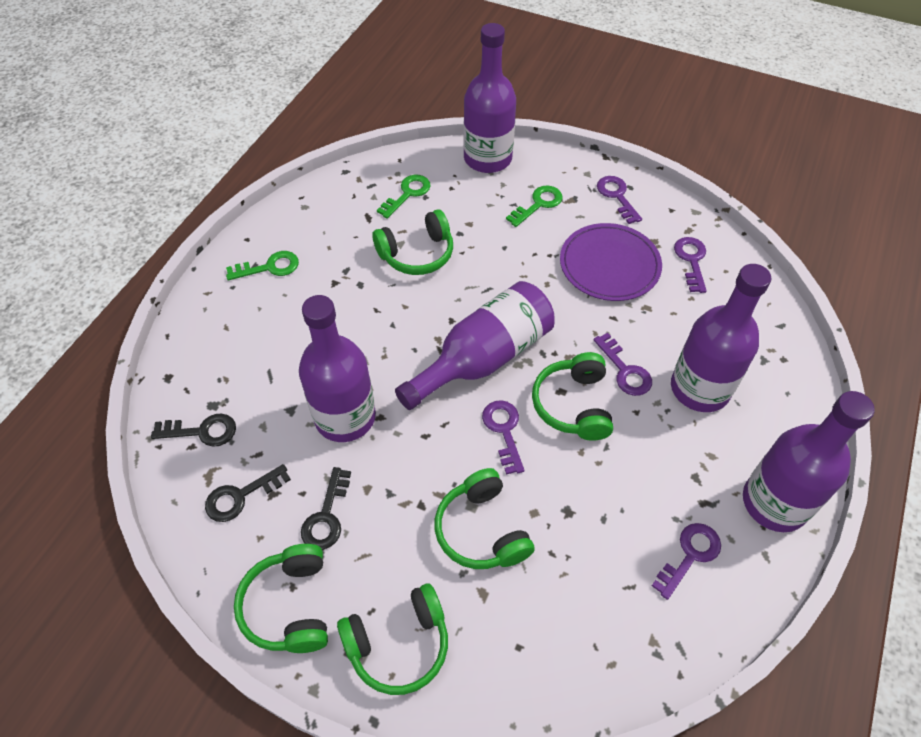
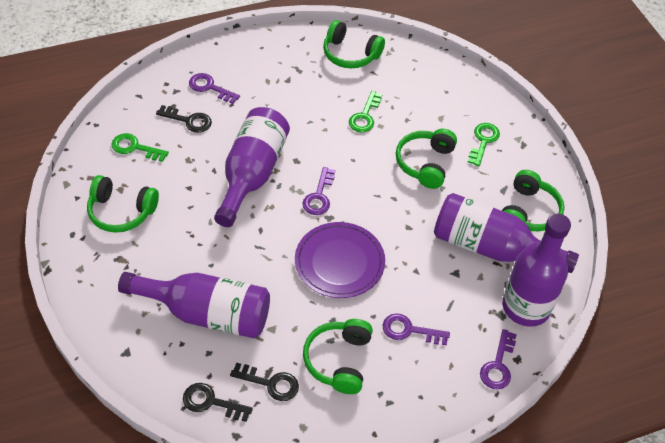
purple bottle: 5 -> 4
purple key: 5 -> 4

